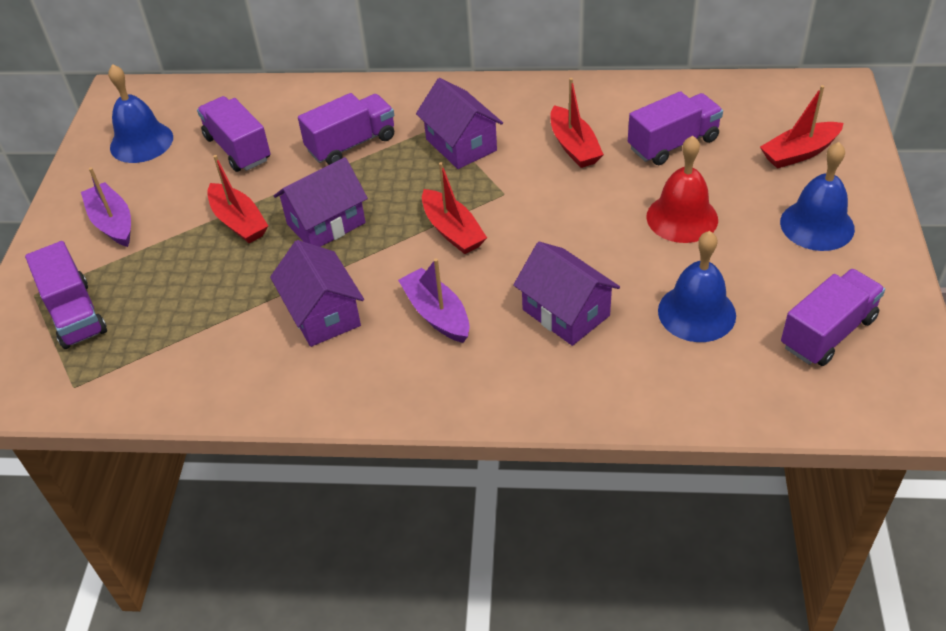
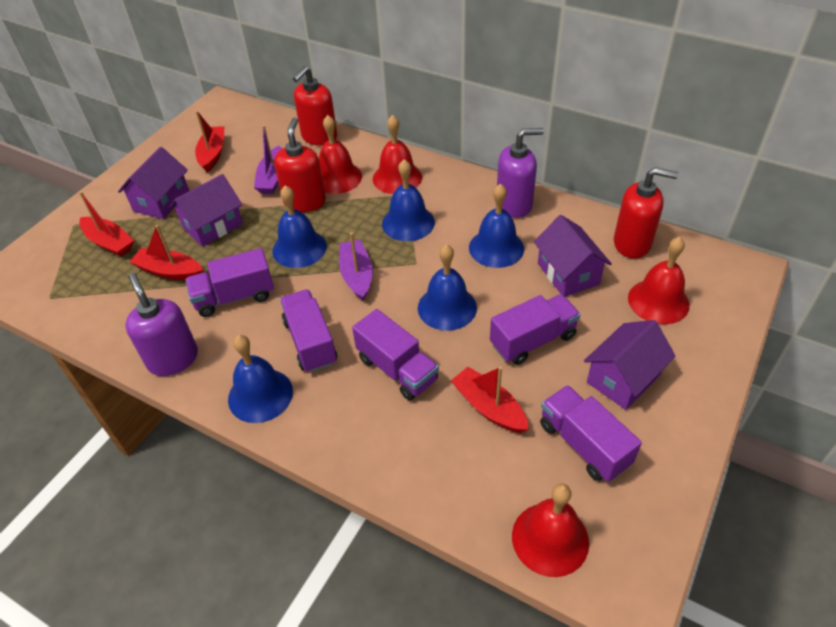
blue bell: 3 -> 5
purple soap dispenser: 0 -> 2
red bell: 1 -> 4
red soap dispenser: 0 -> 3

